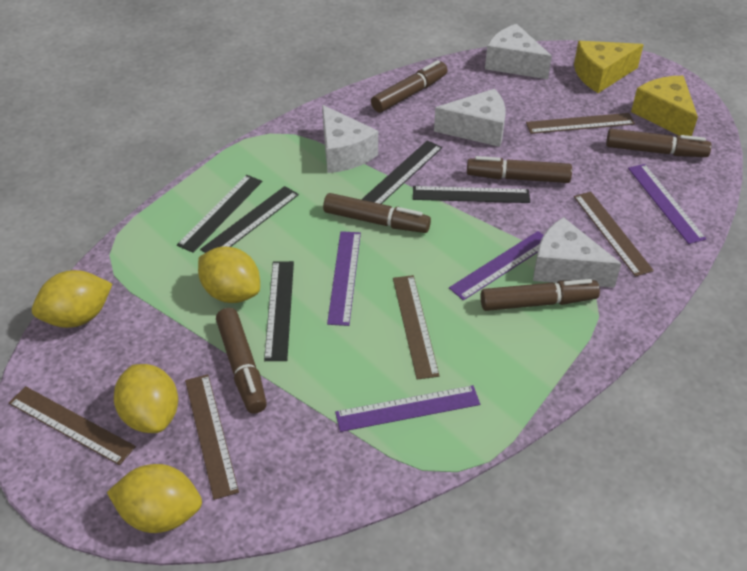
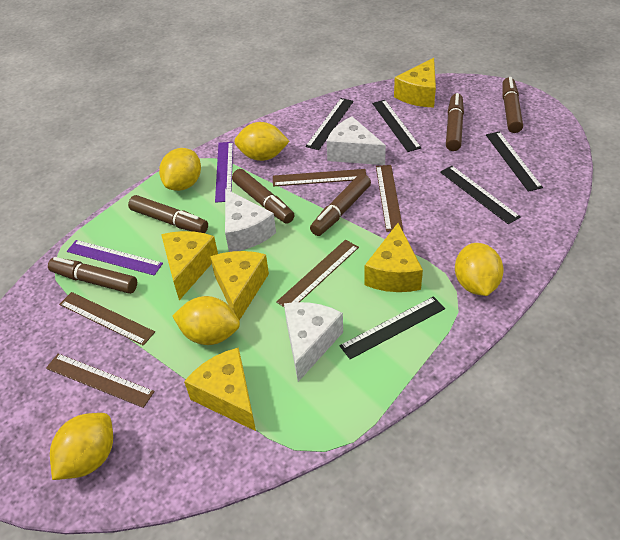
purple ruler: 4 -> 2
white cheese: 4 -> 3
yellow cheese: 2 -> 5
yellow lemon: 4 -> 5

